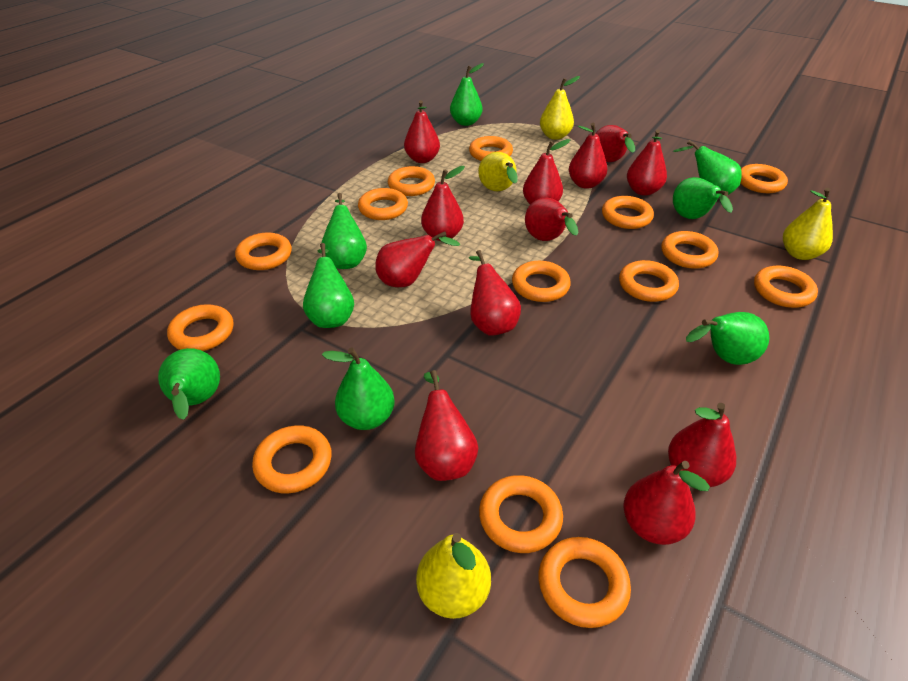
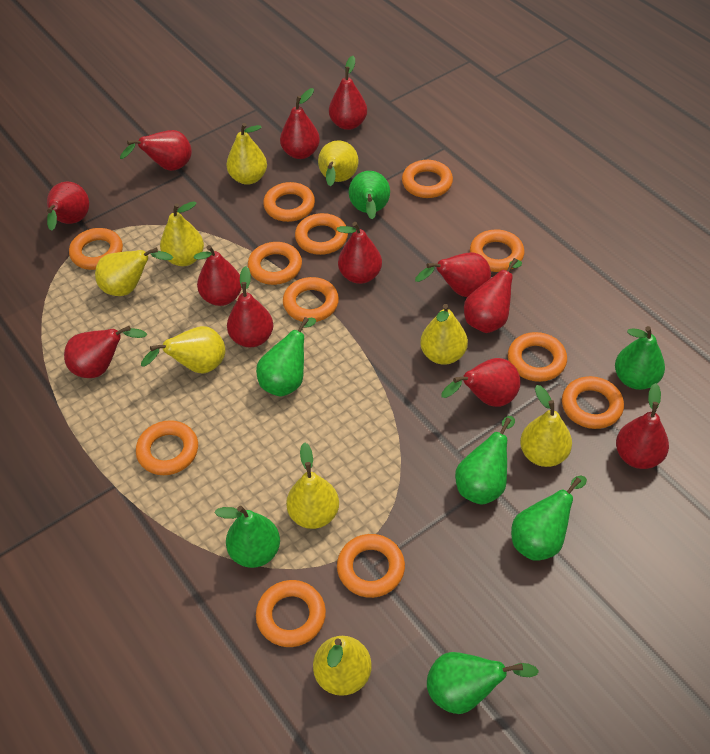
green pear: 8 -> 7
orange ring: 14 -> 12
yellow pear: 4 -> 9

